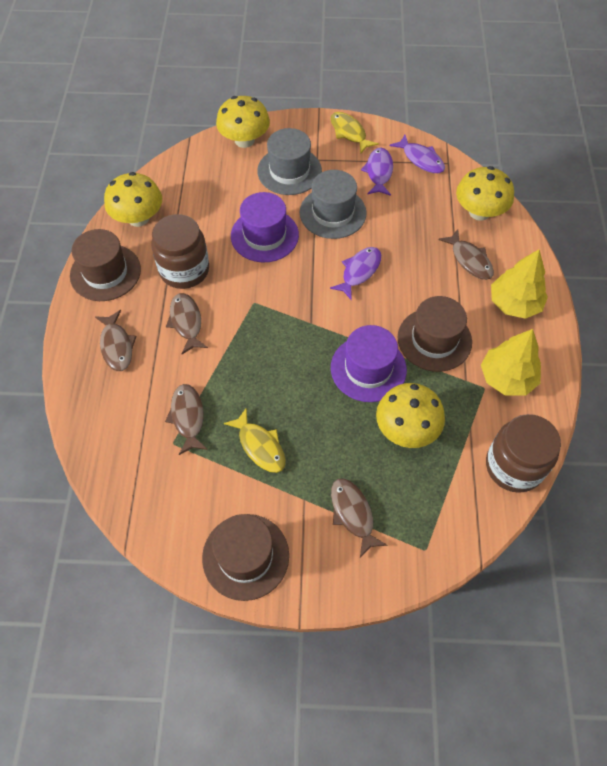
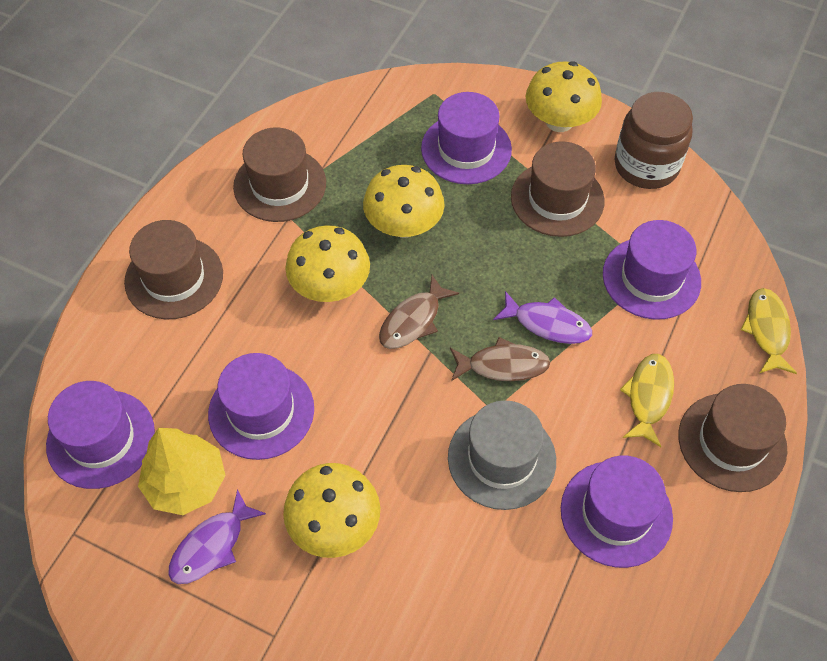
brown fish: 5 -> 2
brown hat: 3 -> 4
brown jar: 2 -> 1
grey hat: 2 -> 1
purple fish: 3 -> 2
purple hat: 2 -> 5
yellow tree: 2 -> 1

